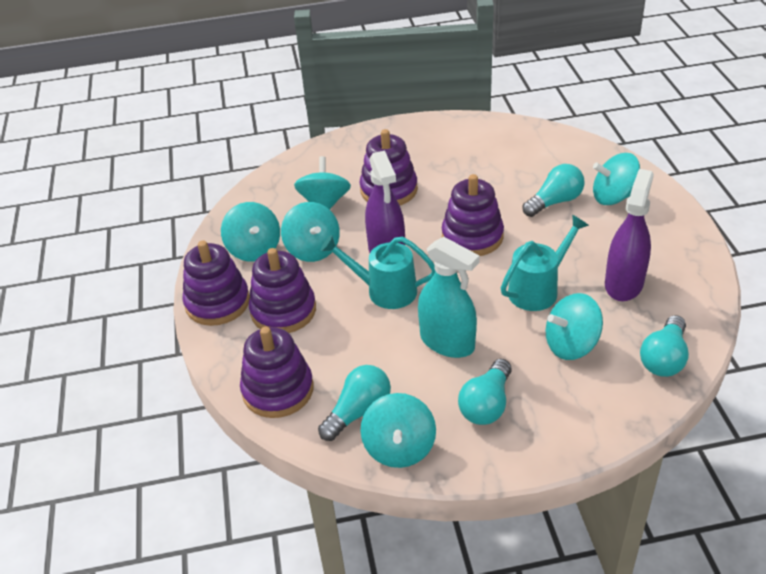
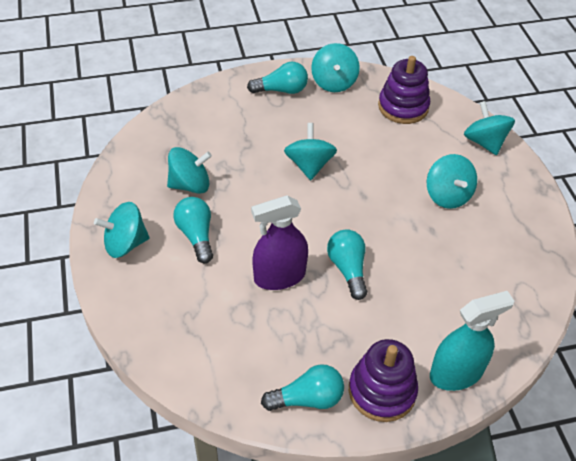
purple spray bottle: 2 -> 1
purple stacking toy: 5 -> 2
turquoise watering can: 2 -> 0

